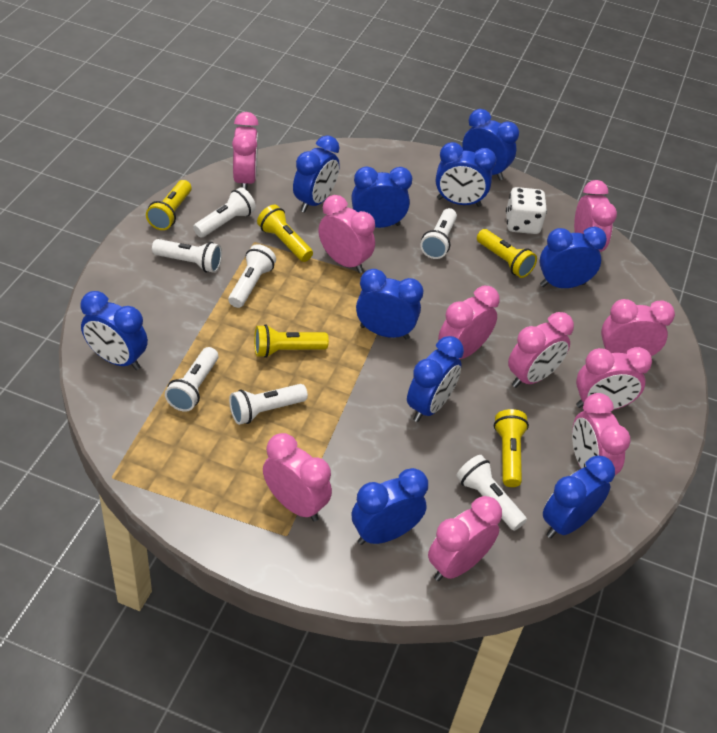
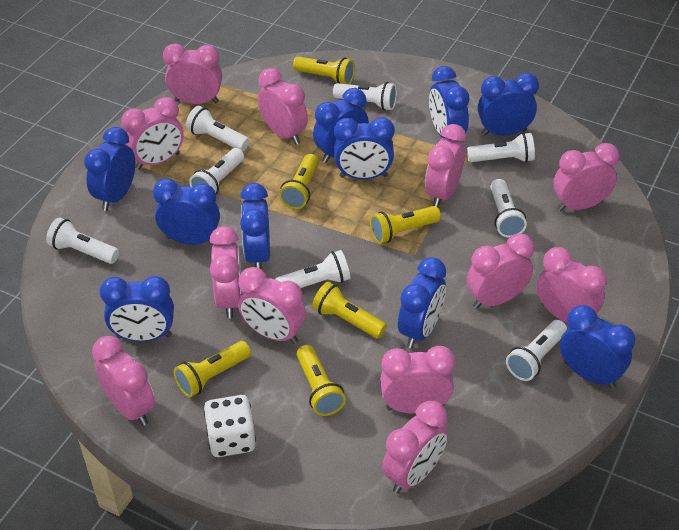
pink clock: 10 -> 12
white flashlight: 7 -> 8
yellow flashlight: 5 -> 6

